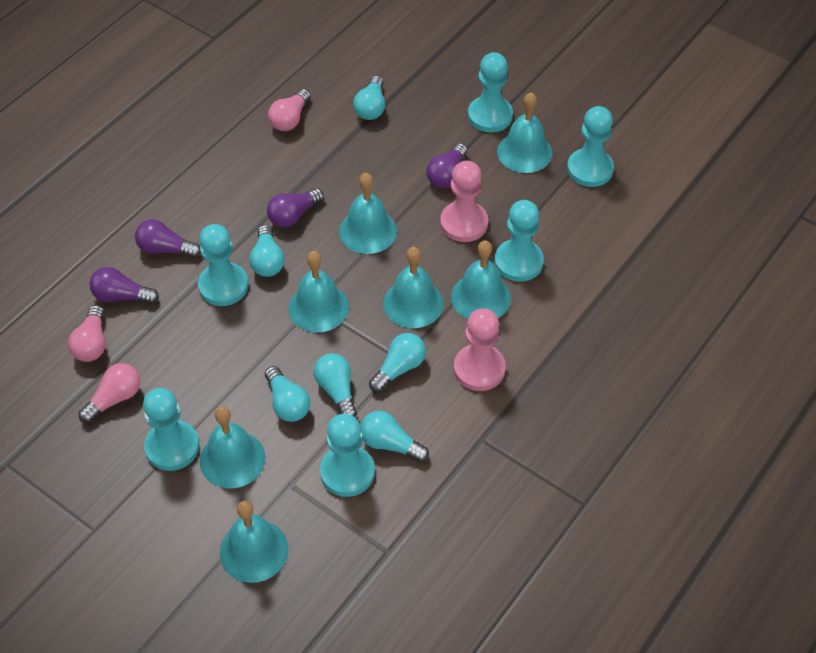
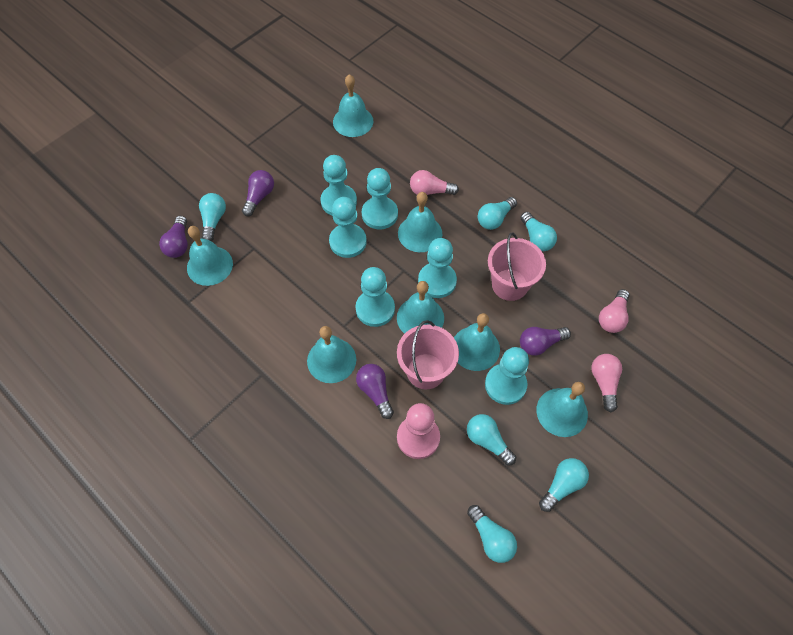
pink bucket: 0 -> 2
pink pawn: 2 -> 1

